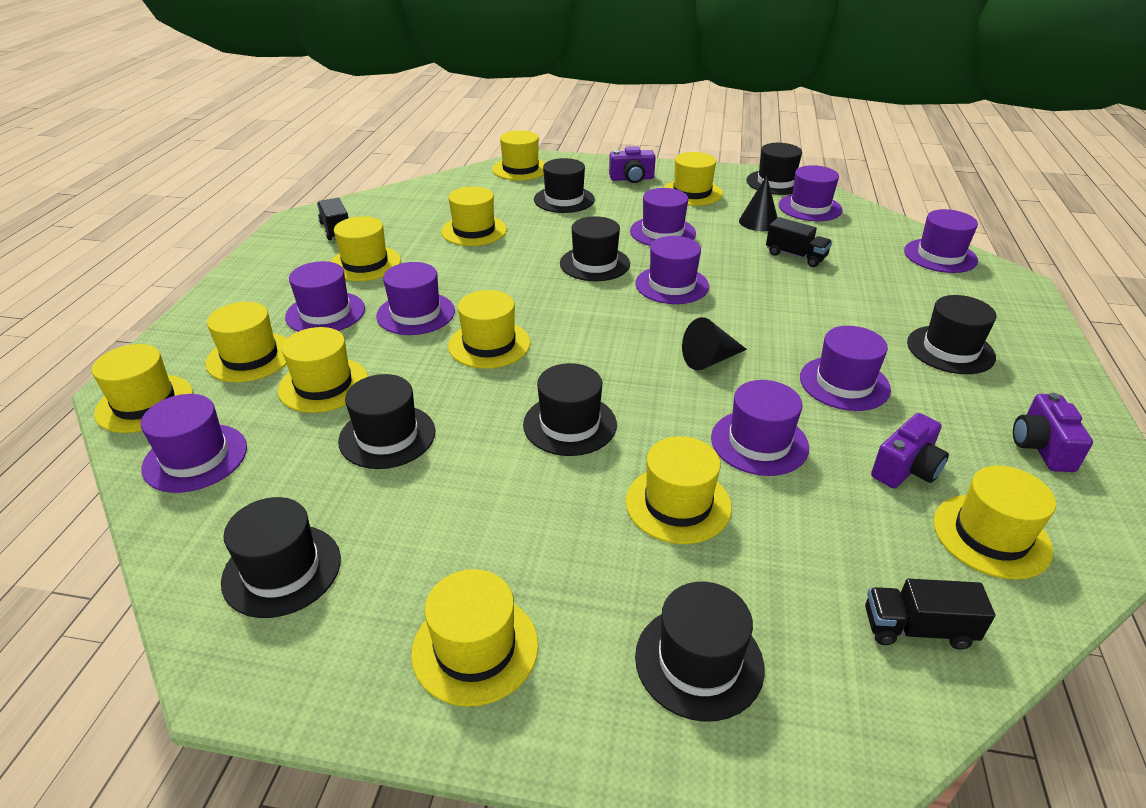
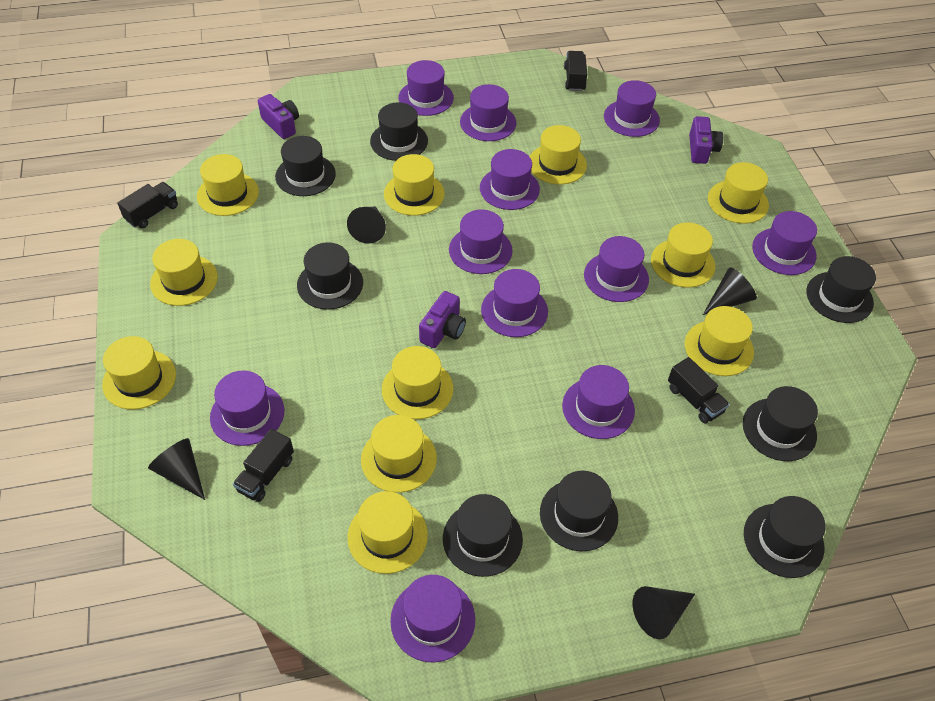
black cone: 2 -> 4
black truck: 3 -> 4
purple hat: 9 -> 11

